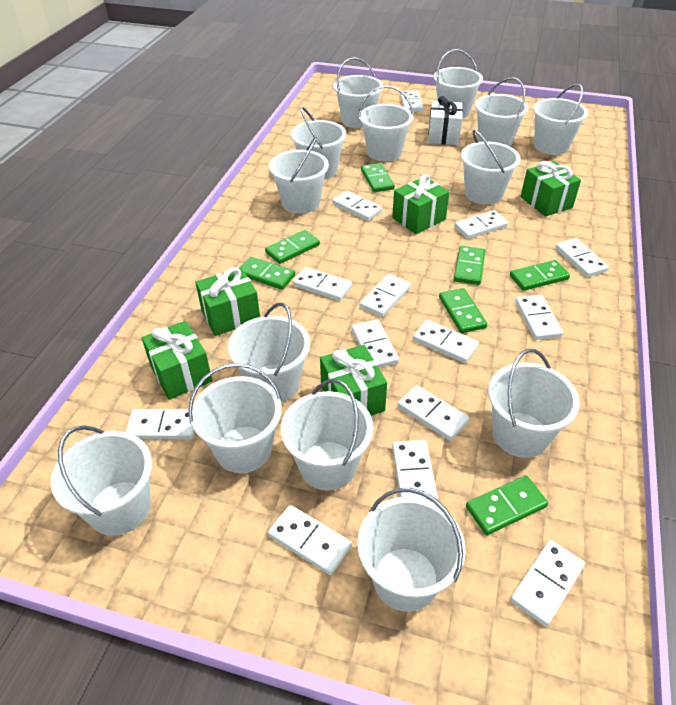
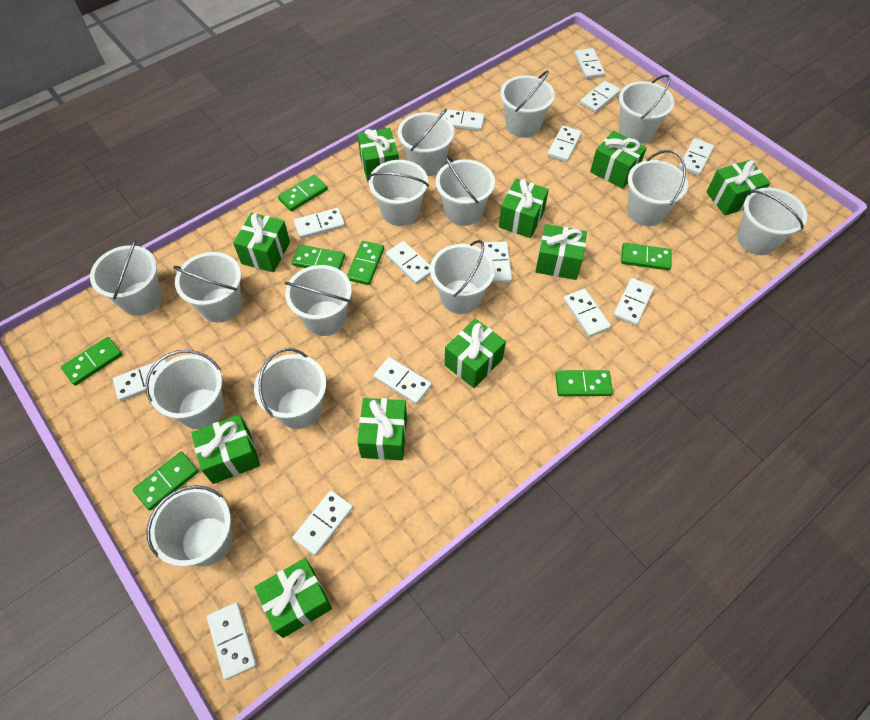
green gift: 5 -> 10
white gift: 1 -> 0

